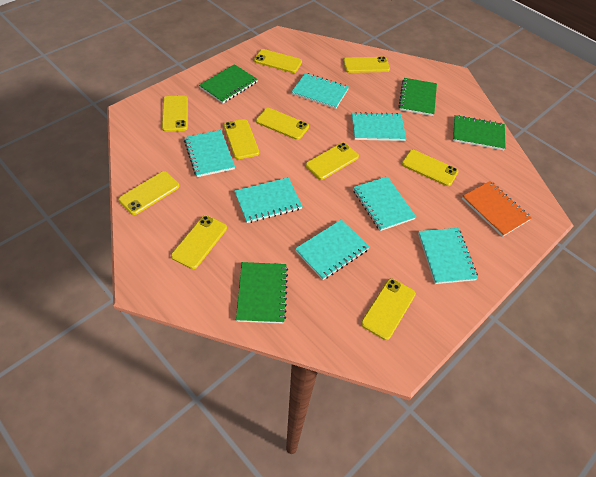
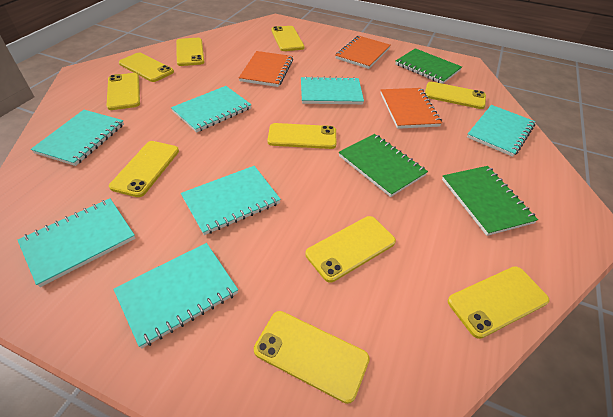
green notebook: 4 -> 3
orange notebook: 1 -> 3

